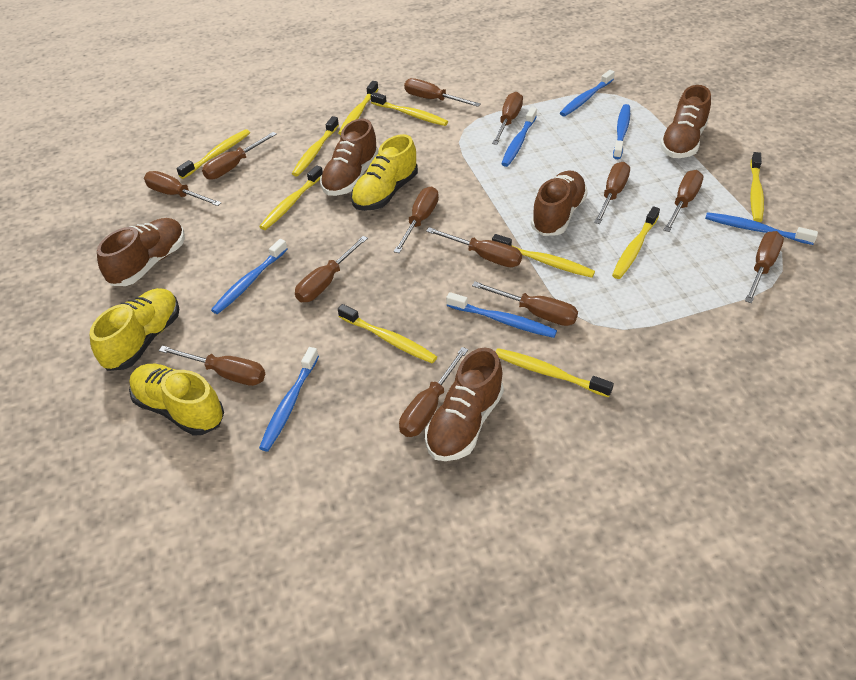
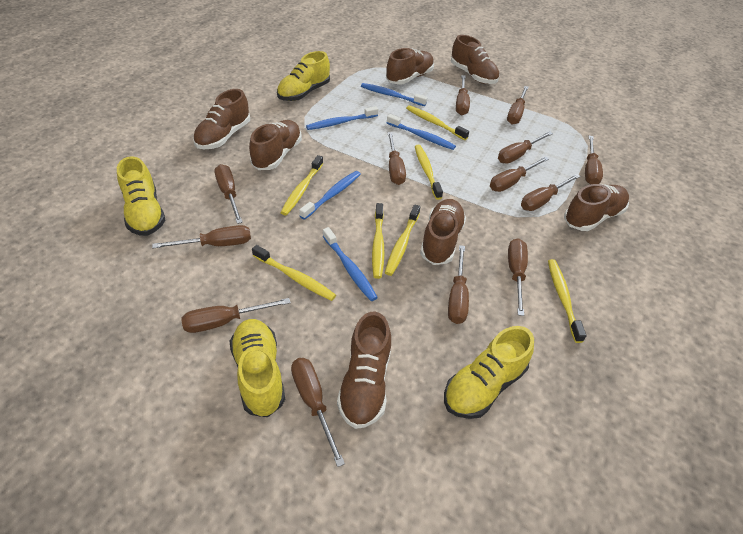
blue toothbrush: 7 -> 5
brown shoe: 5 -> 7
yellow shoe: 3 -> 4
yellow toothbrush: 10 -> 7

